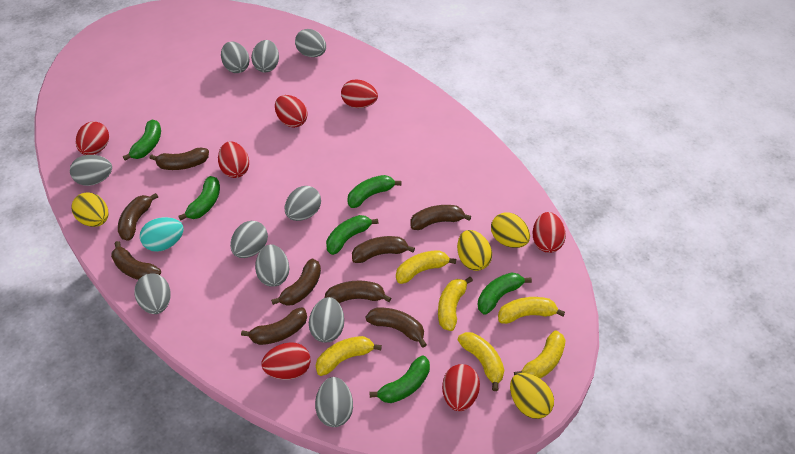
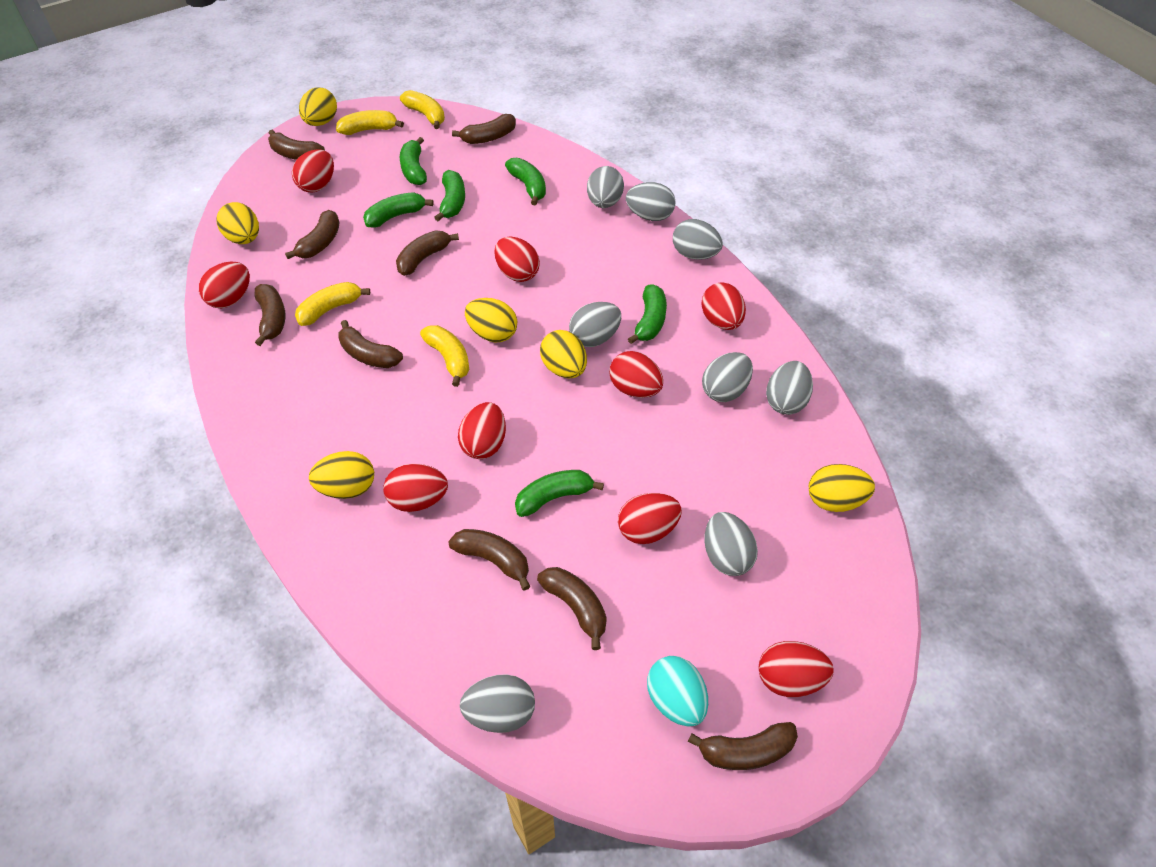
grey egg: 10 -> 8
red egg: 7 -> 9
yellow banana: 6 -> 4
yellow egg: 4 -> 6

